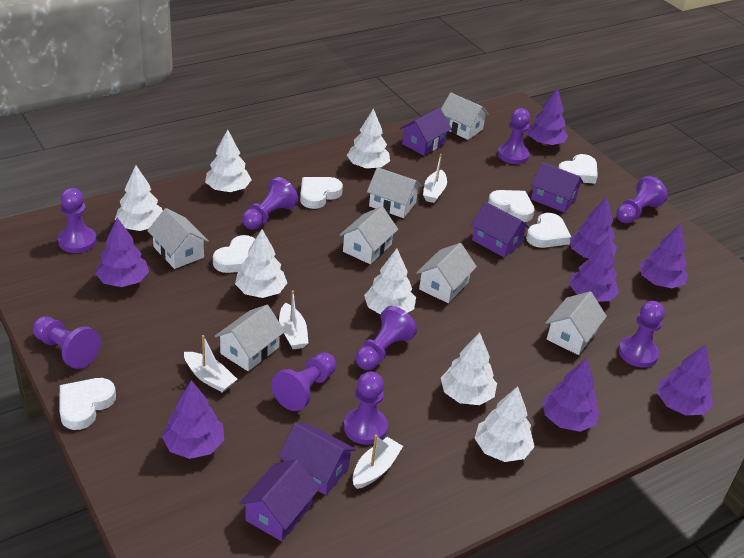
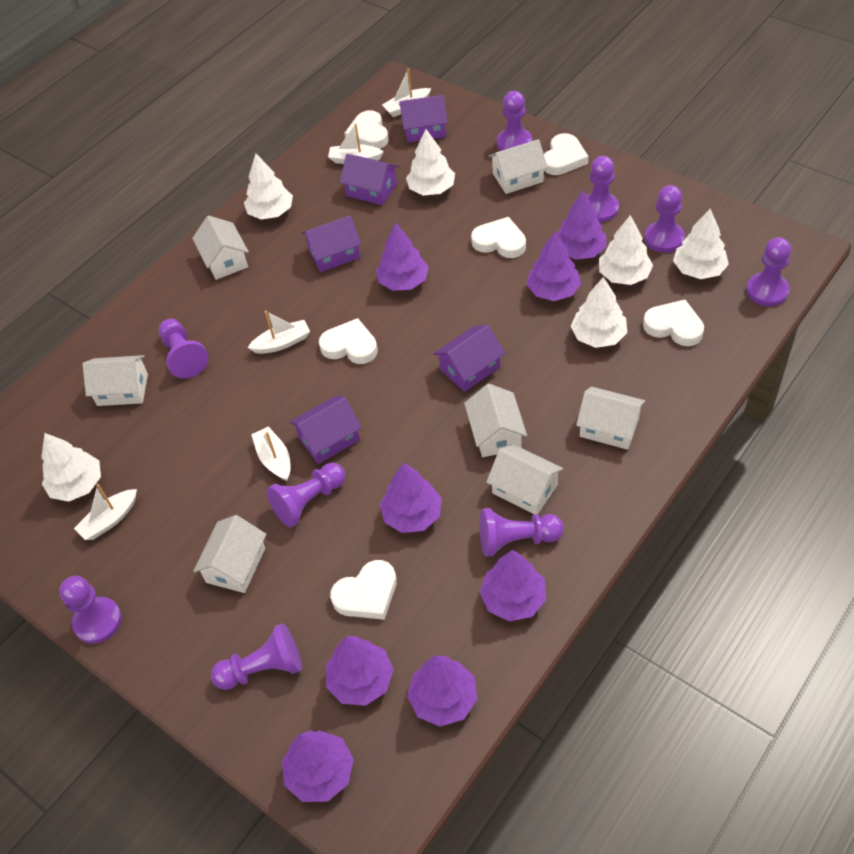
white boat: 4 -> 5
white tree: 7 -> 6

